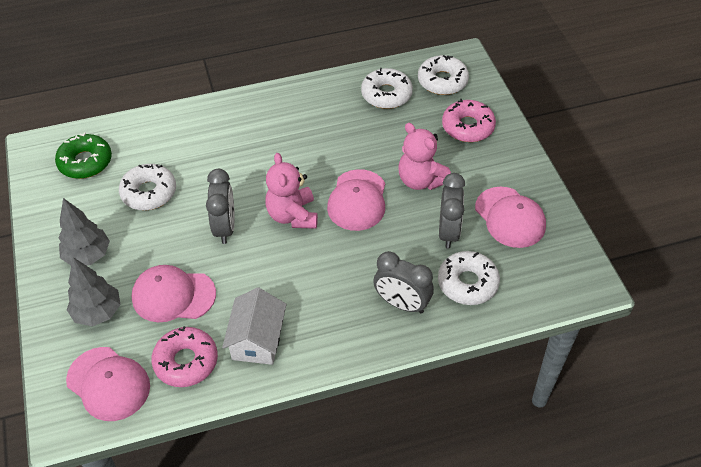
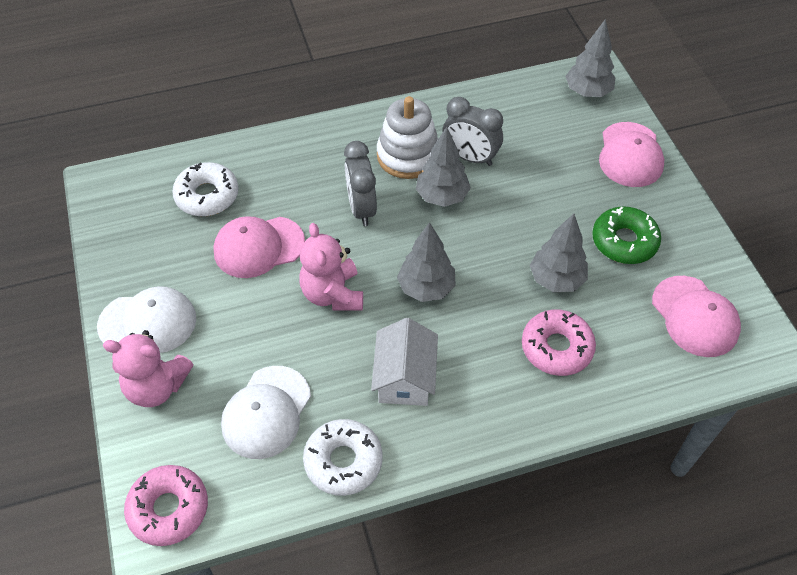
grey clock: 3 -> 2
grey tree: 2 -> 4
pink cap: 4 -> 3
white cap: 0 -> 2
white donut: 4 -> 2
white stacking toy: 0 -> 1

